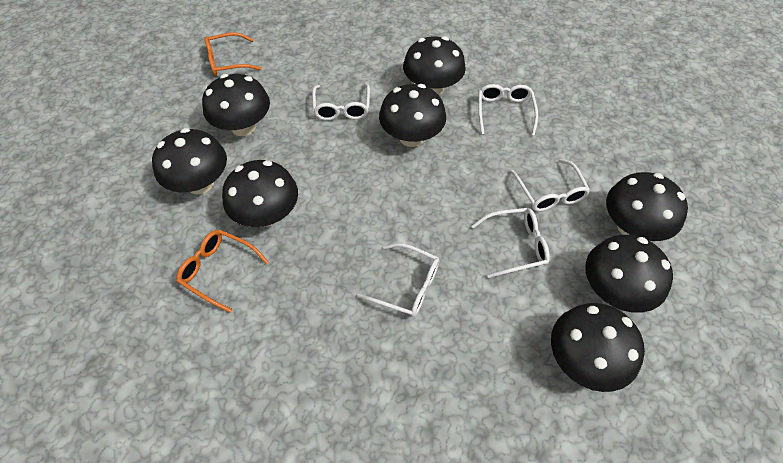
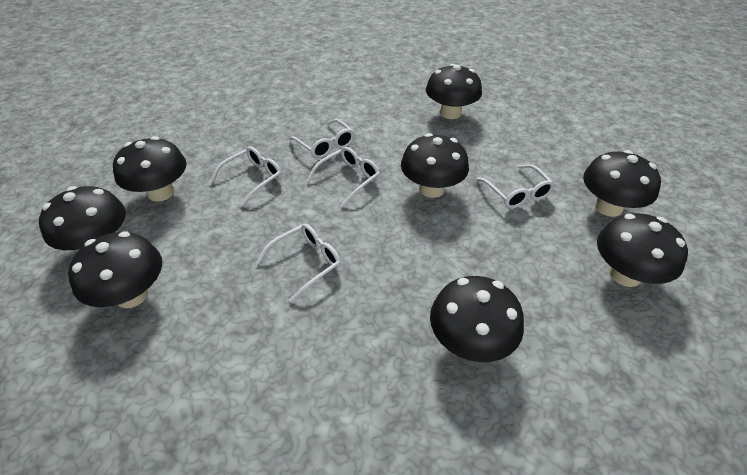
orange glasses: 2 -> 0

